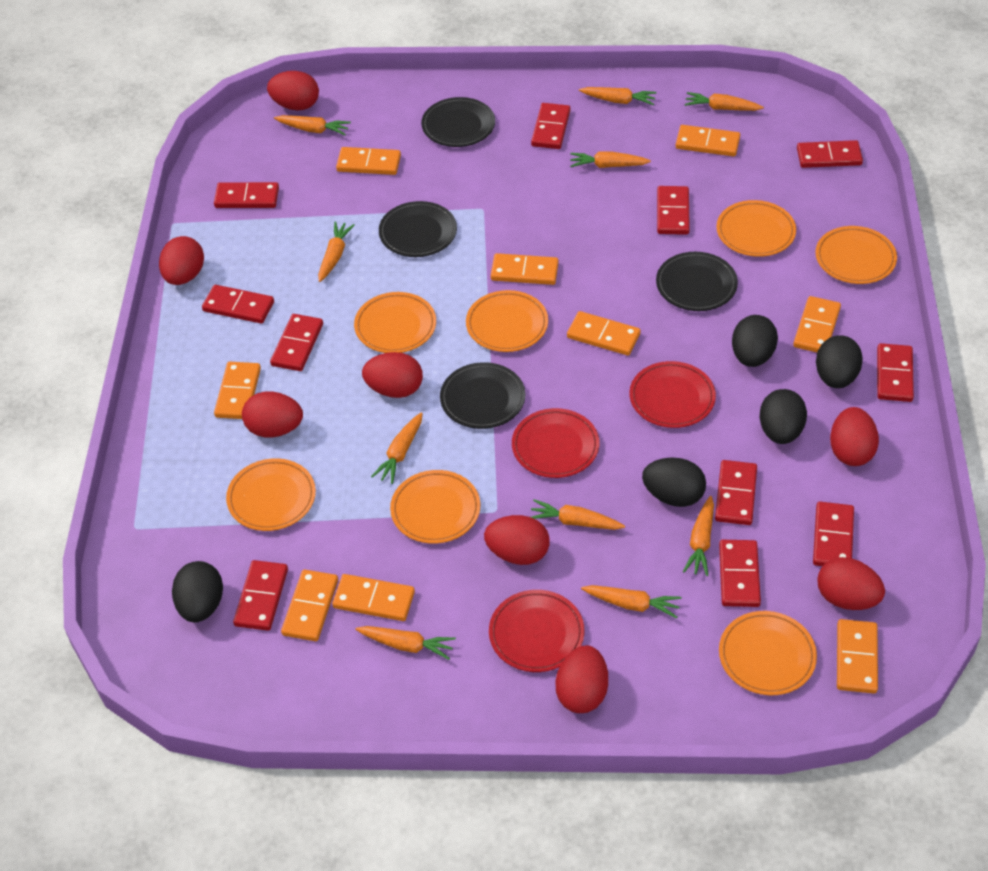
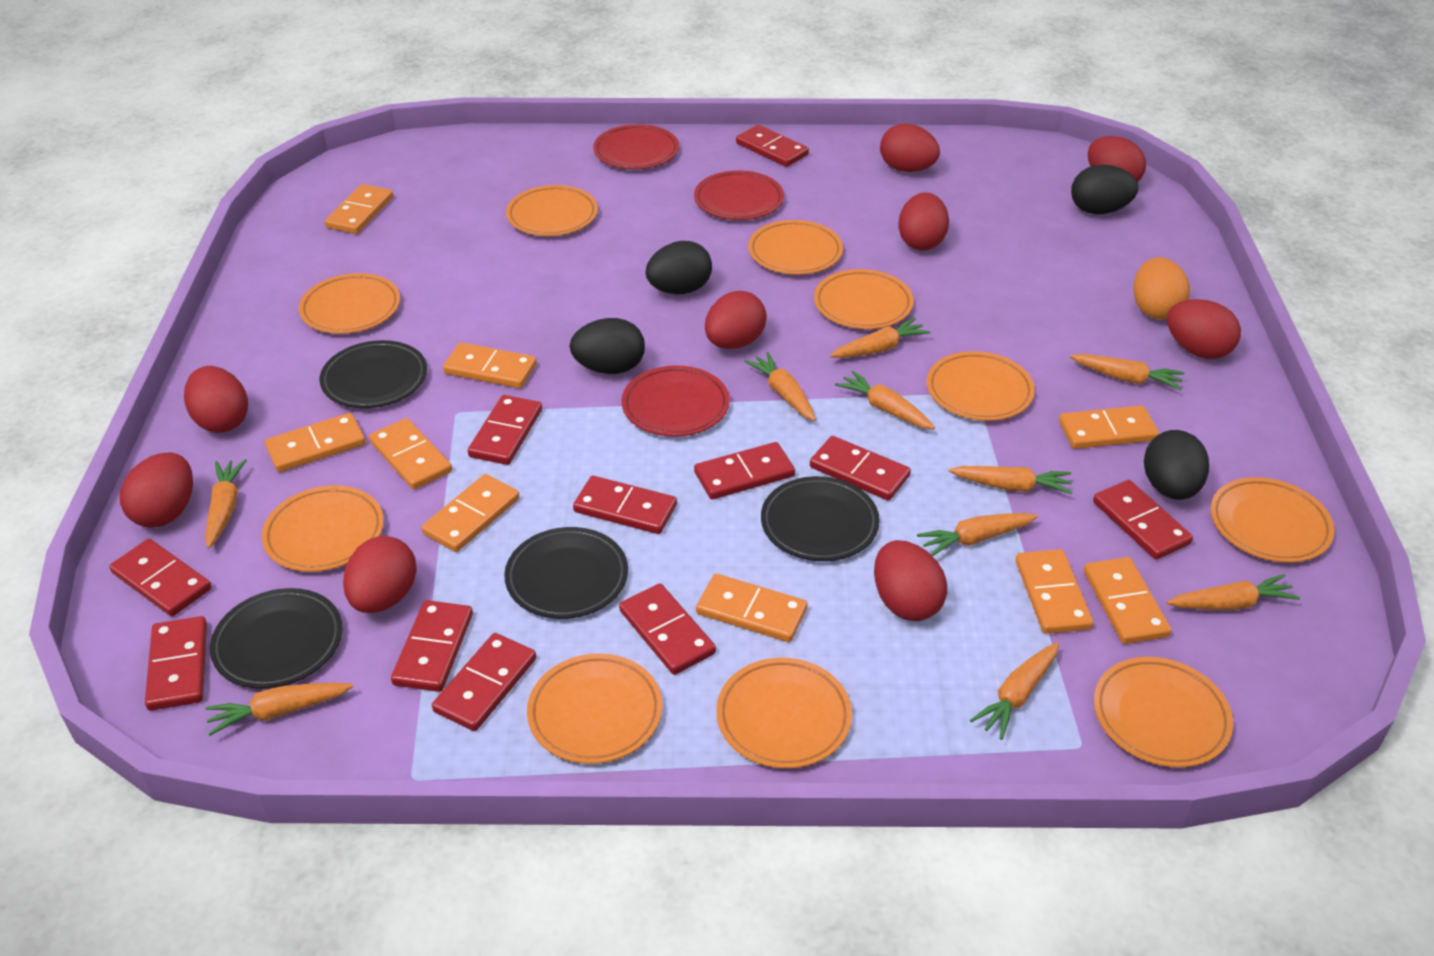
black egg: 5 -> 4
orange egg: 0 -> 1
orange plate: 7 -> 10
red egg: 8 -> 9

